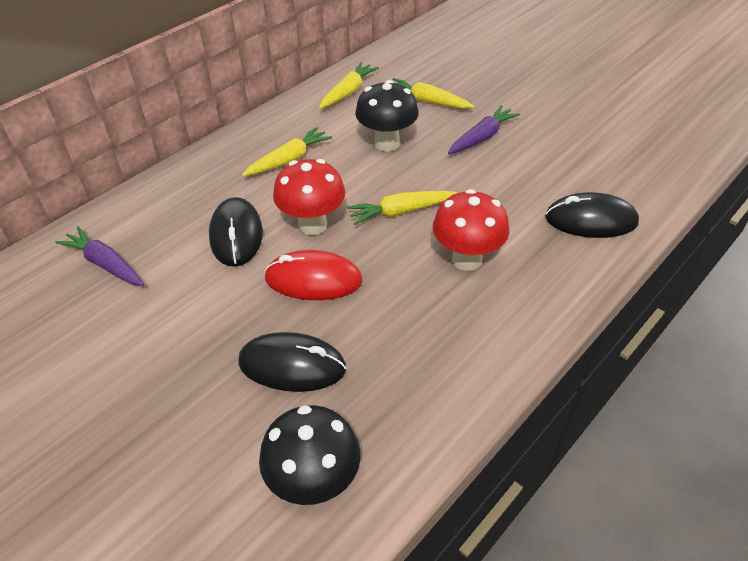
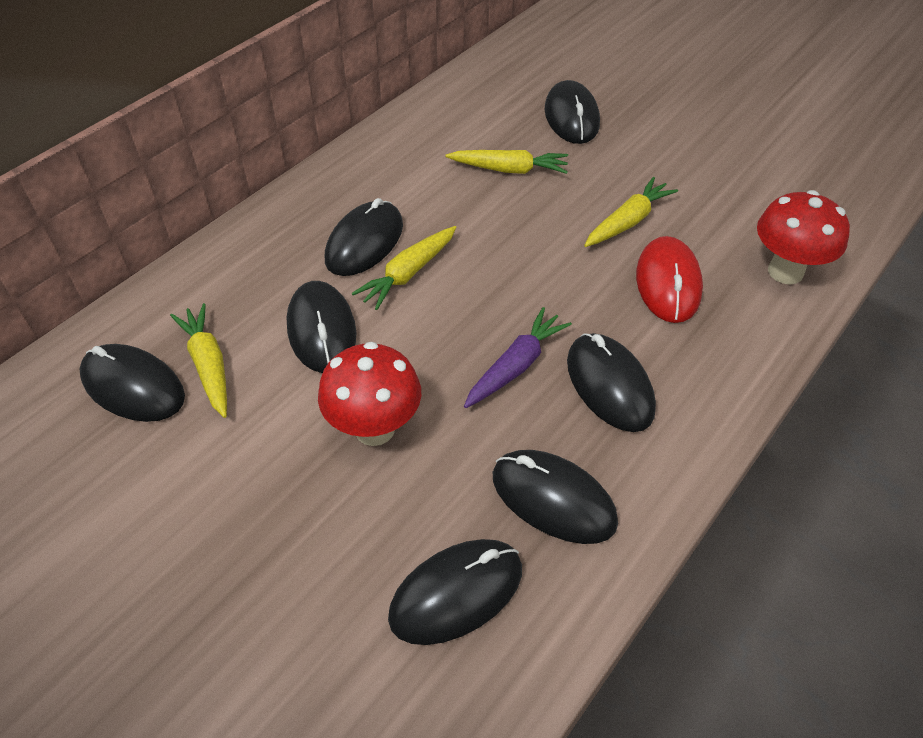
black mouse: 3 -> 7
black mushroom: 2 -> 0
purple carrot: 2 -> 1

